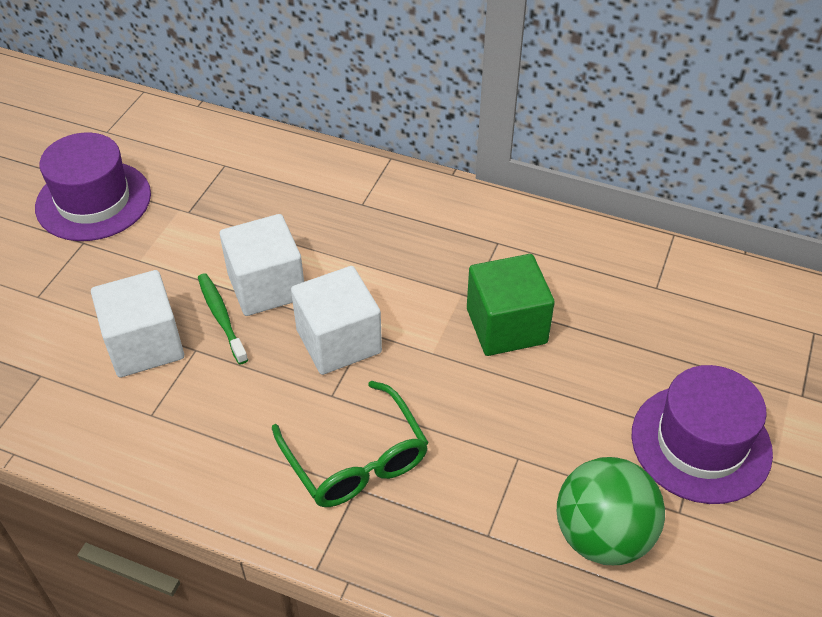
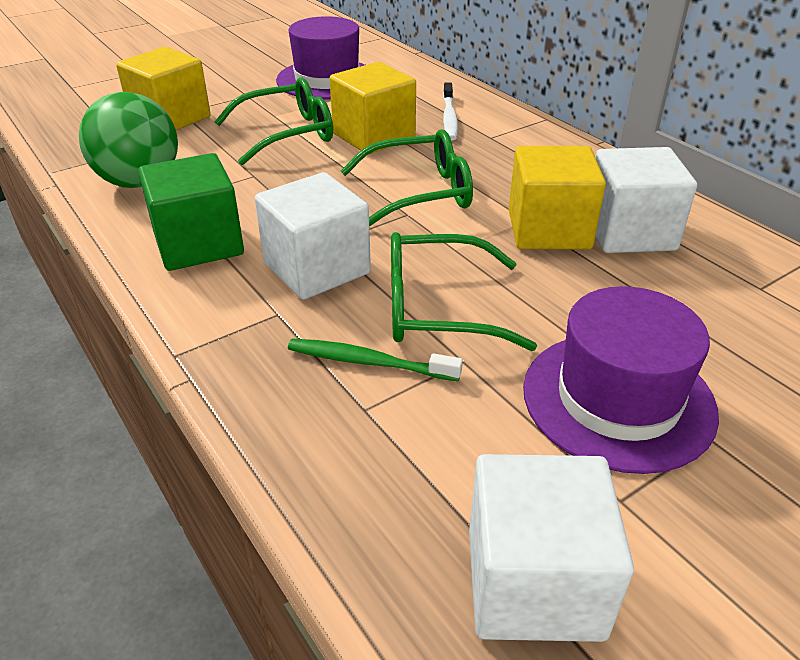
green glasses: 1 -> 3
white toothbrush: 0 -> 1
yellow cube: 0 -> 3

